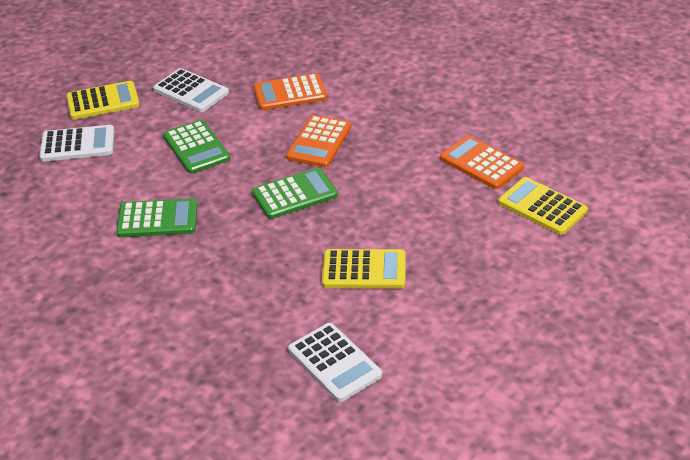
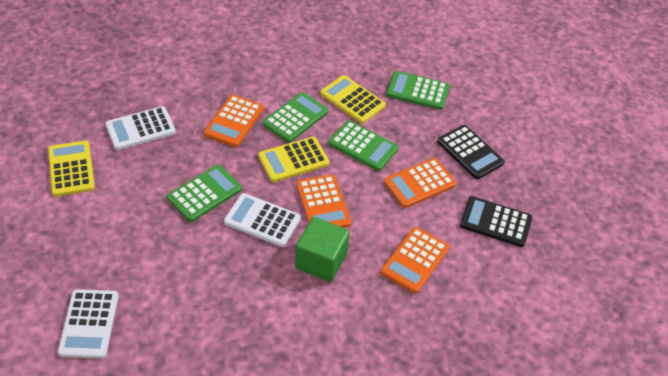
black calculator: 0 -> 2
green calculator: 3 -> 4
green cube: 0 -> 1
orange calculator: 3 -> 4

